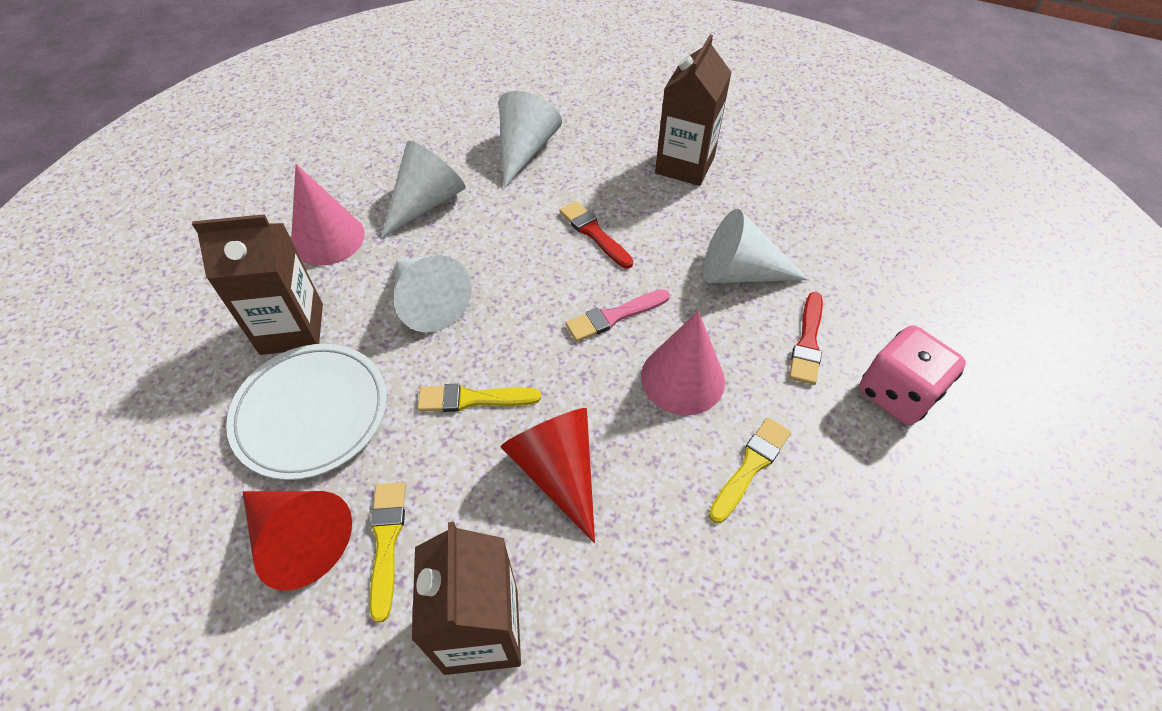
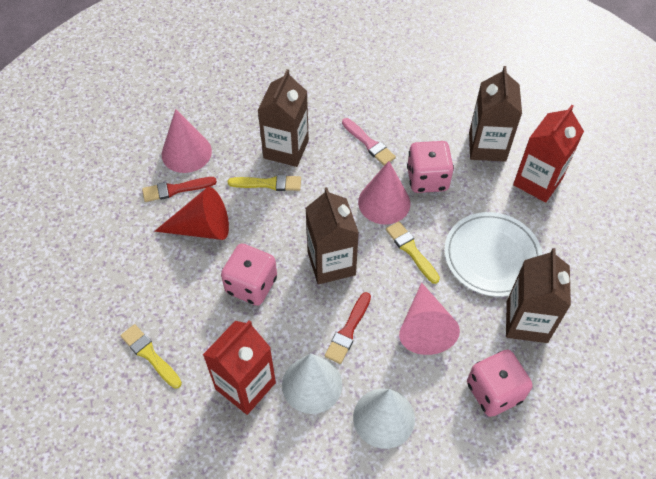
brown carton: 3 -> 4
pink cone: 2 -> 3
pink dice: 1 -> 3
red carton: 0 -> 2
red cone: 2 -> 1
white cone: 4 -> 2

